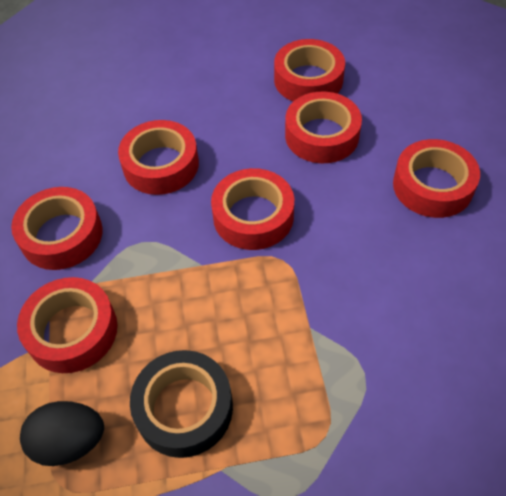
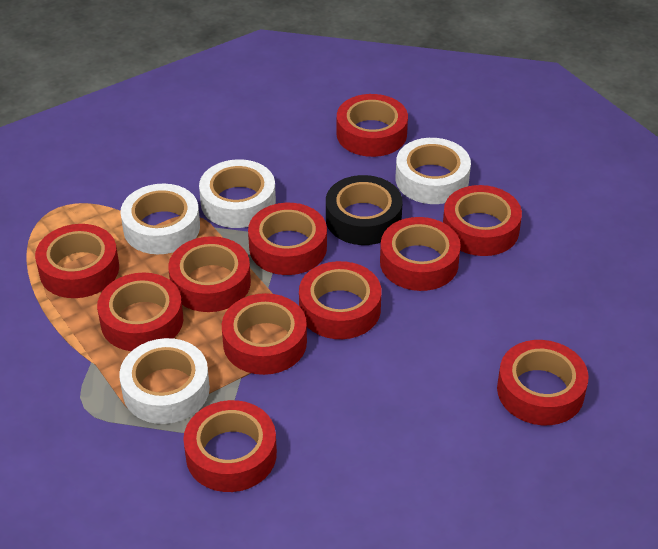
black egg: 1 -> 0
red tape: 7 -> 11
white tape: 0 -> 4

